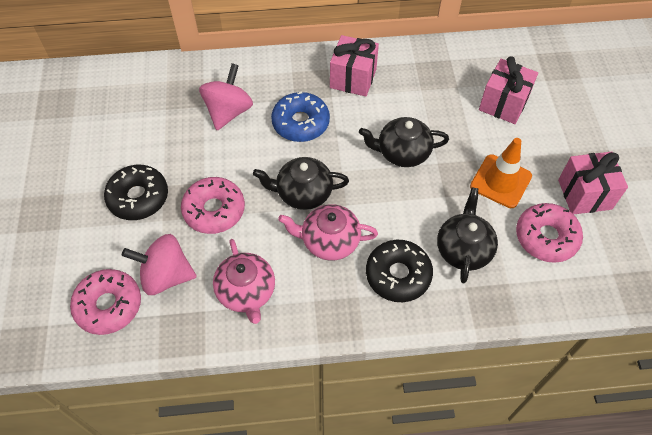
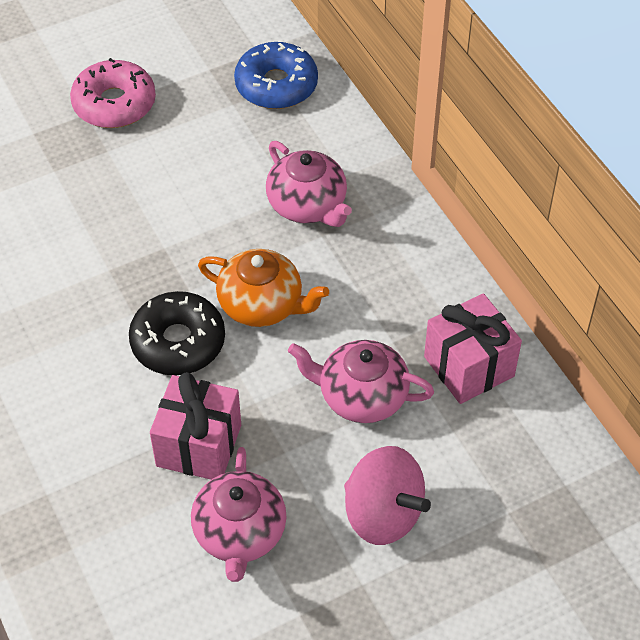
black donut: 2 -> 1
black teapot: 3 -> 0
orange teapot: 0 -> 1
orange traffic cone: 1 -> 0
pink donut: 3 -> 1
pink gift: 3 -> 2
pink spinning top: 2 -> 1
pink teapot: 2 -> 3

